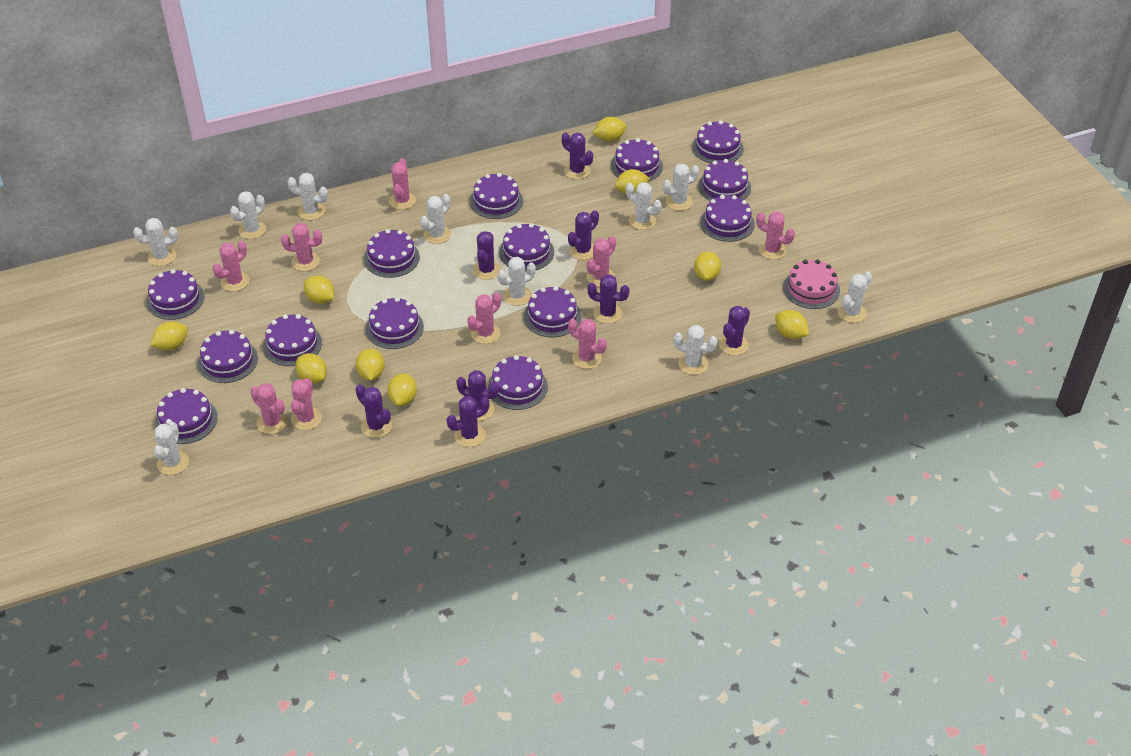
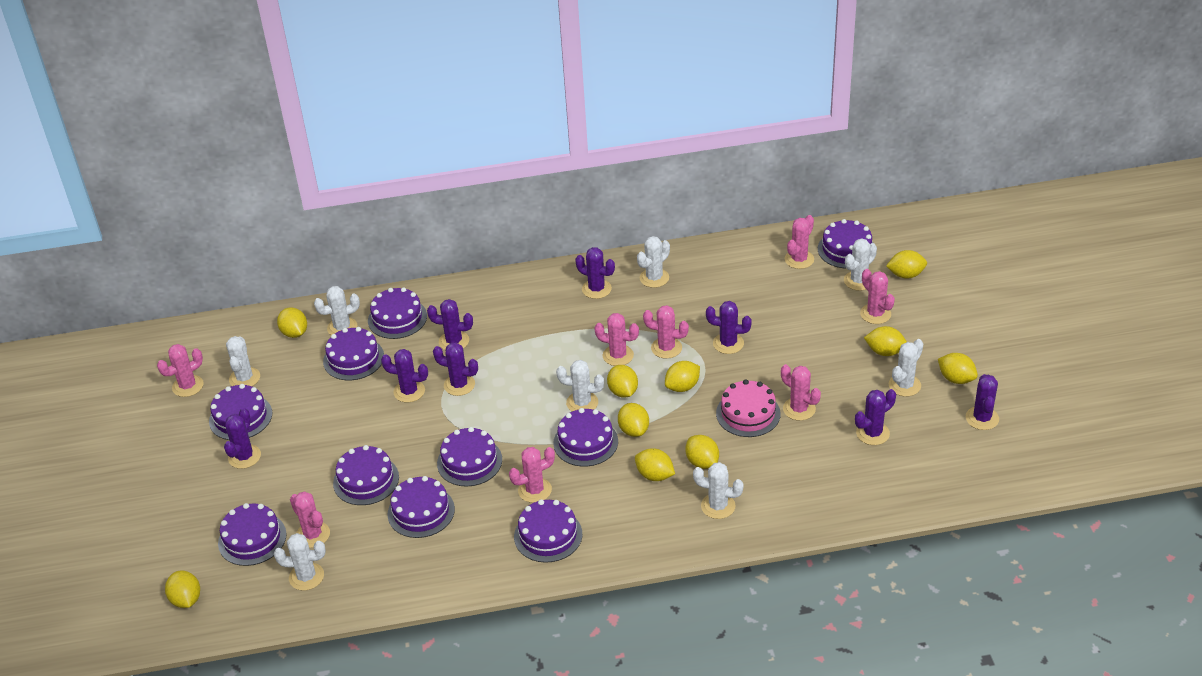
pink cactus: 9 -> 8
purple cake: 14 -> 10
white cactus: 10 -> 8
yellow lemon: 9 -> 10

